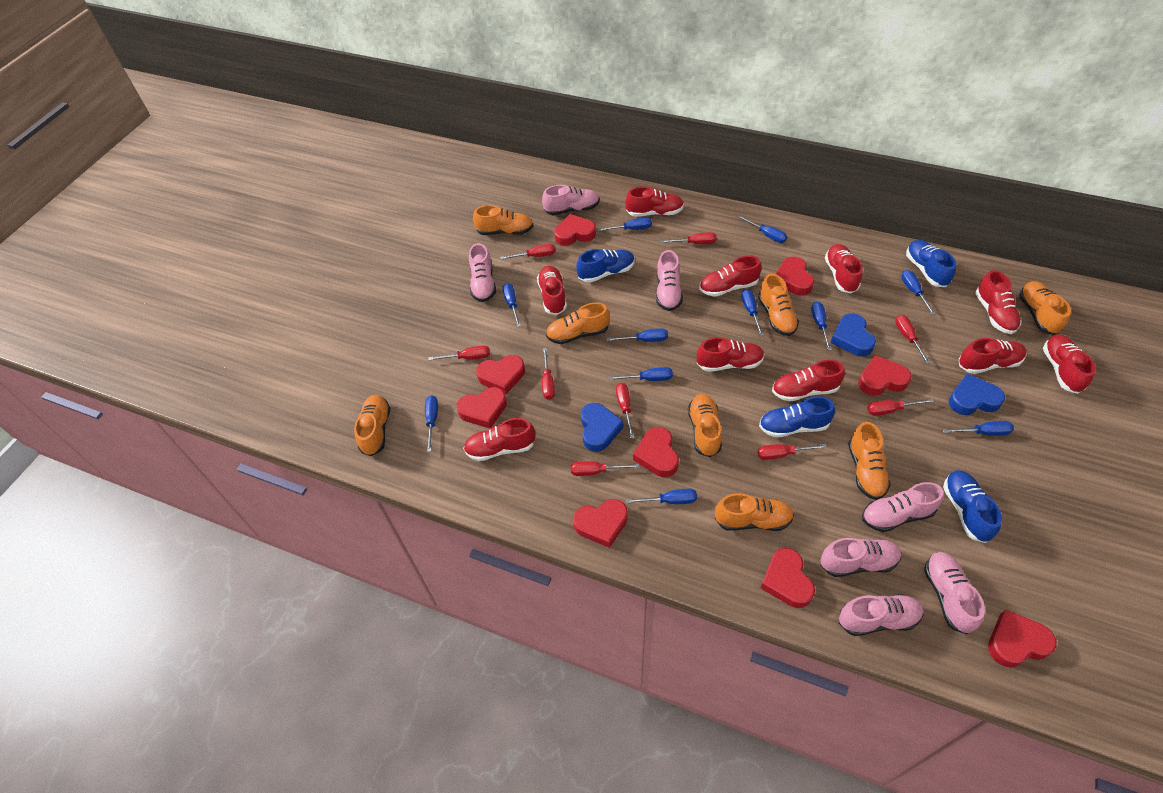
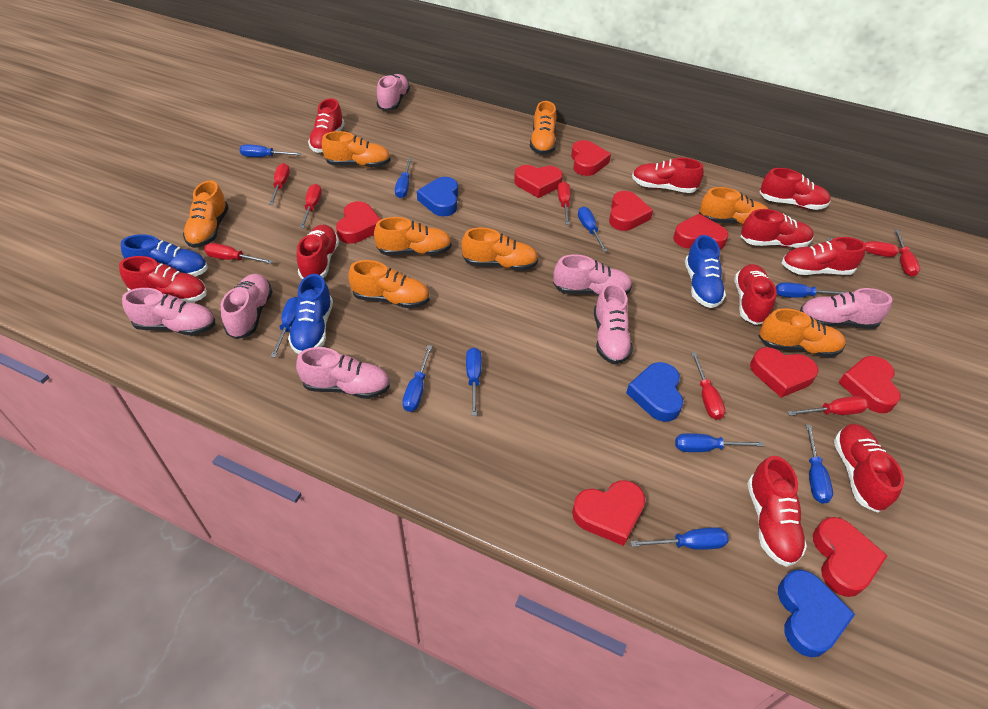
blue screwdriver: 11 -> 10
blue shoe: 4 -> 3
red screwdriver: 9 -> 8

